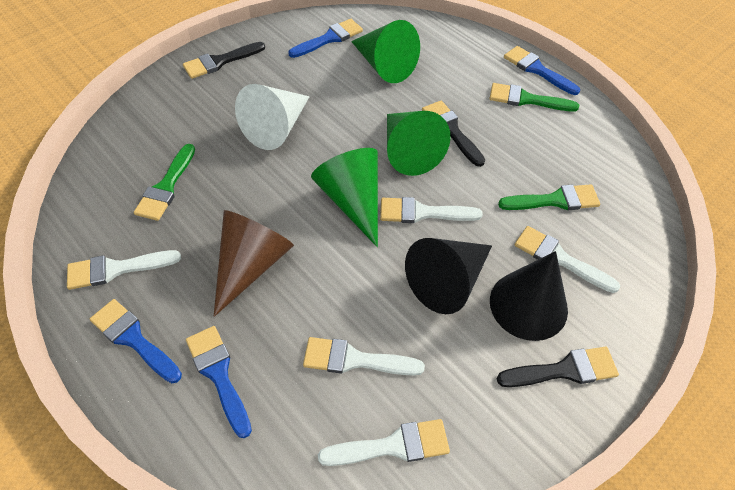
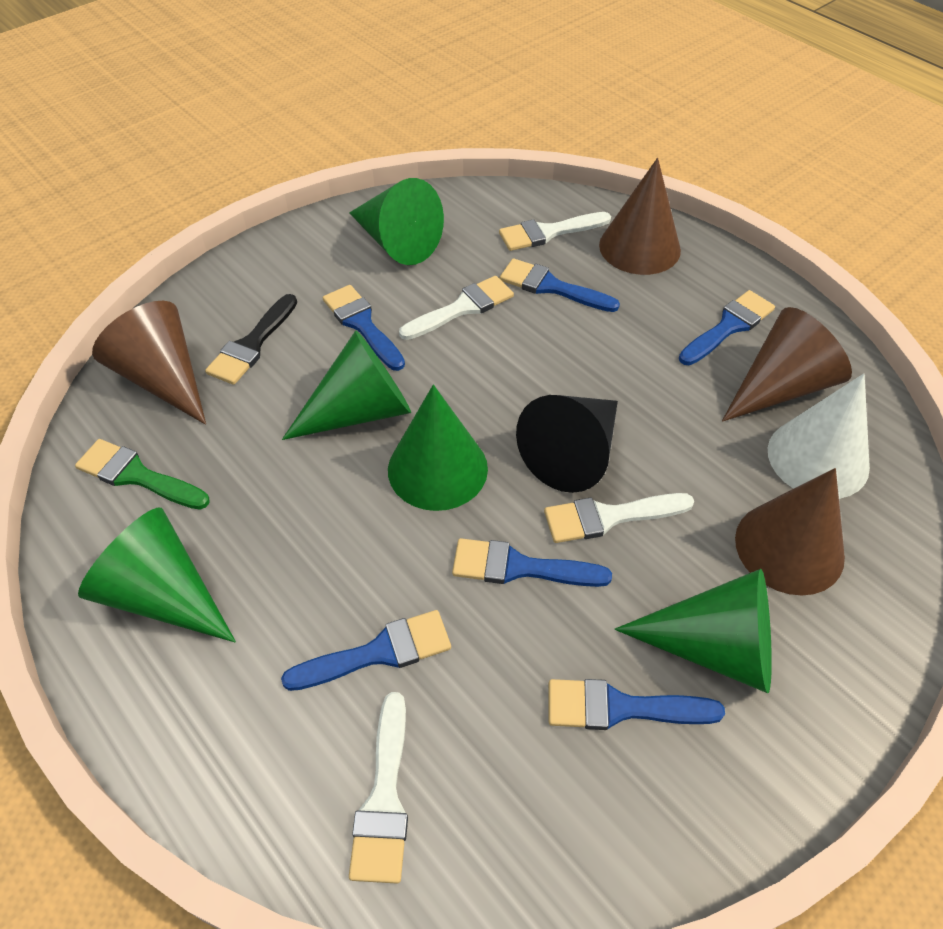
black brush: 3 -> 1
black cone: 2 -> 1
blue brush: 4 -> 6
brown cone: 1 -> 4
green brush: 3 -> 1
green cone: 3 -> 5
white brush: 5 -> 4

